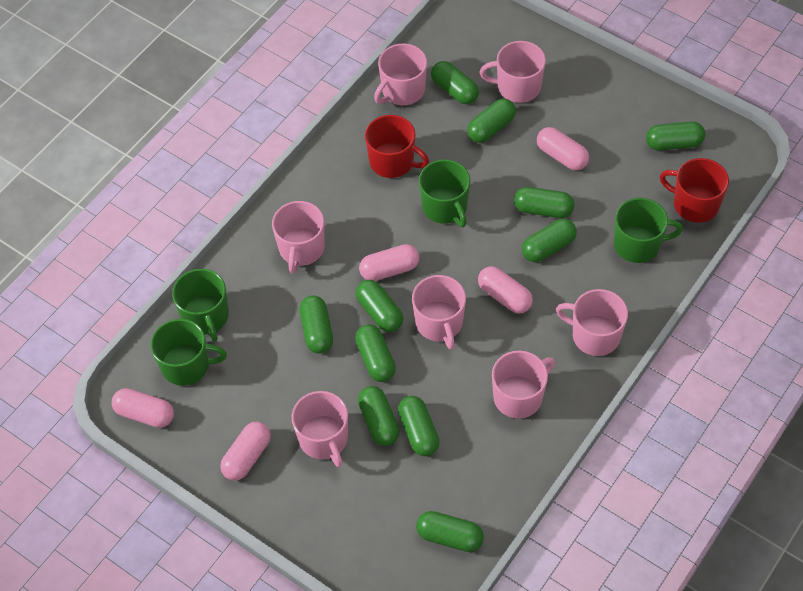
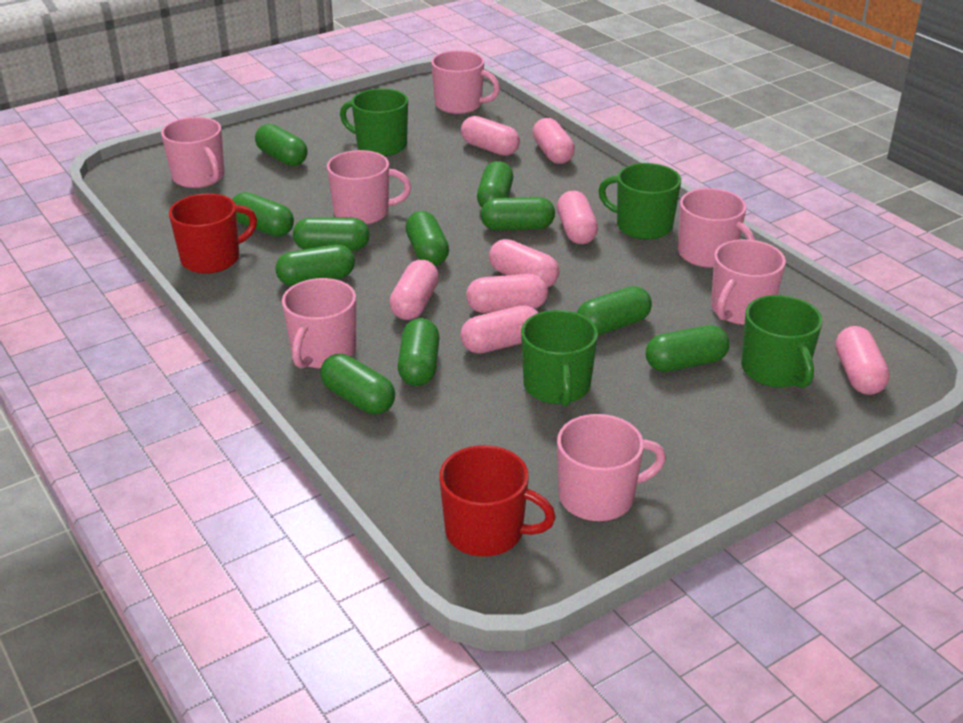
pink capsule: 5 -> 8

